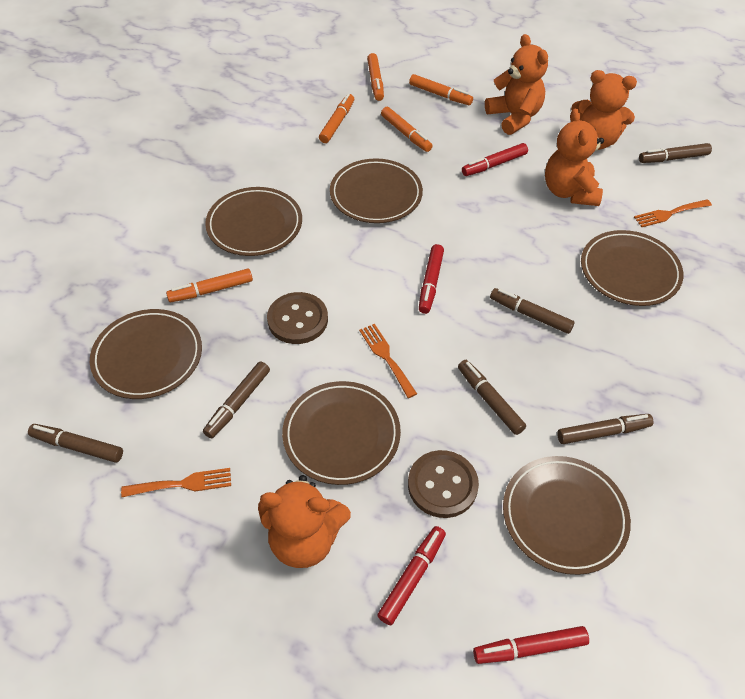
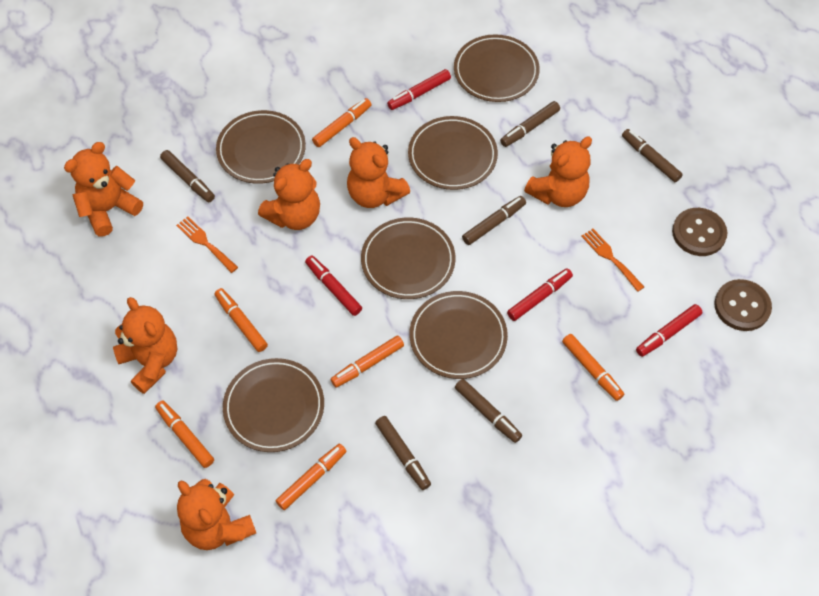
orange fork: 3 -> 2
orange marker: 5 -> 6
orange teddy bear: 4 -> 6

